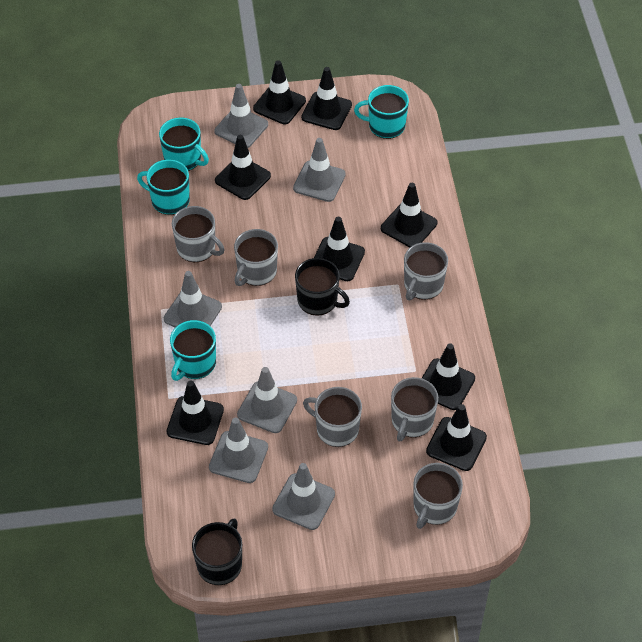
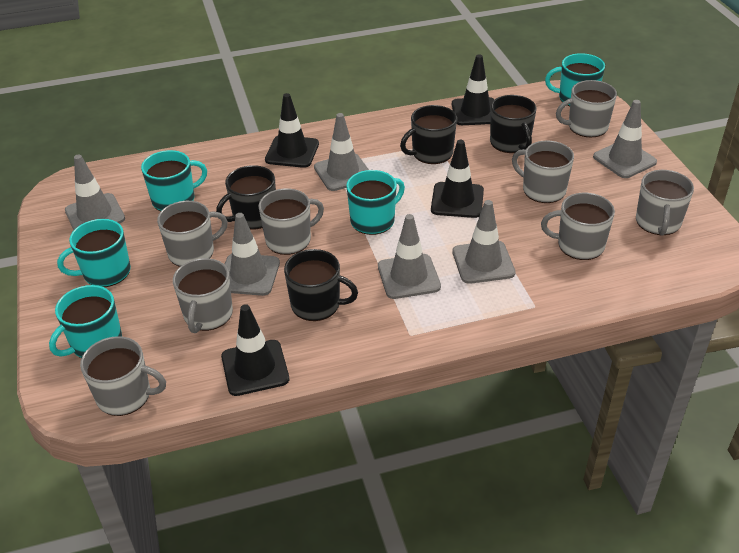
black mug: 2 -> 4
black traffic cone: 8 -> 4
grey mug: 6 -> 8
turquoise mug: 4 -> 5

